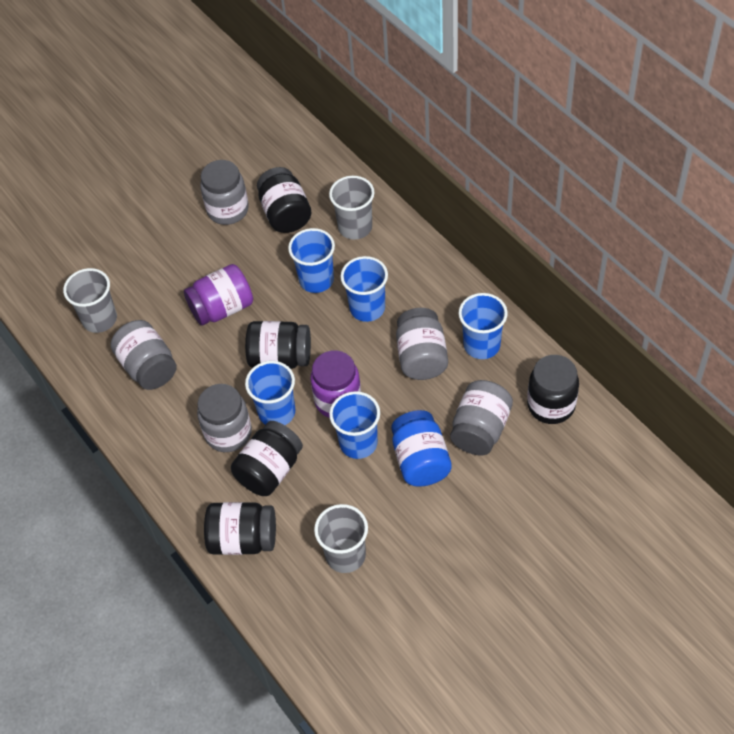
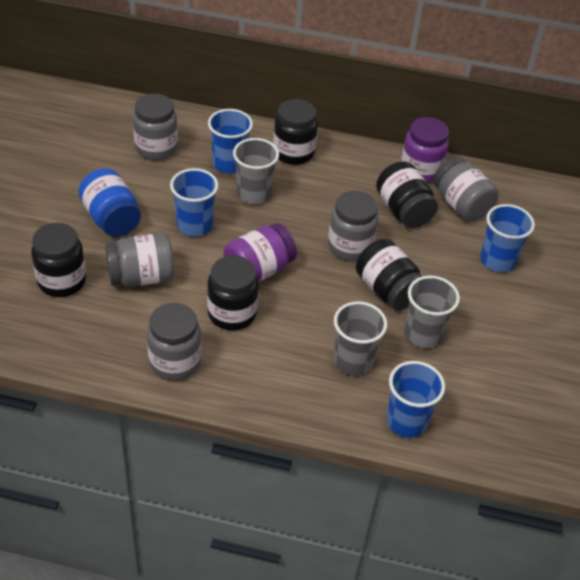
blue cup: 5 -> 4

